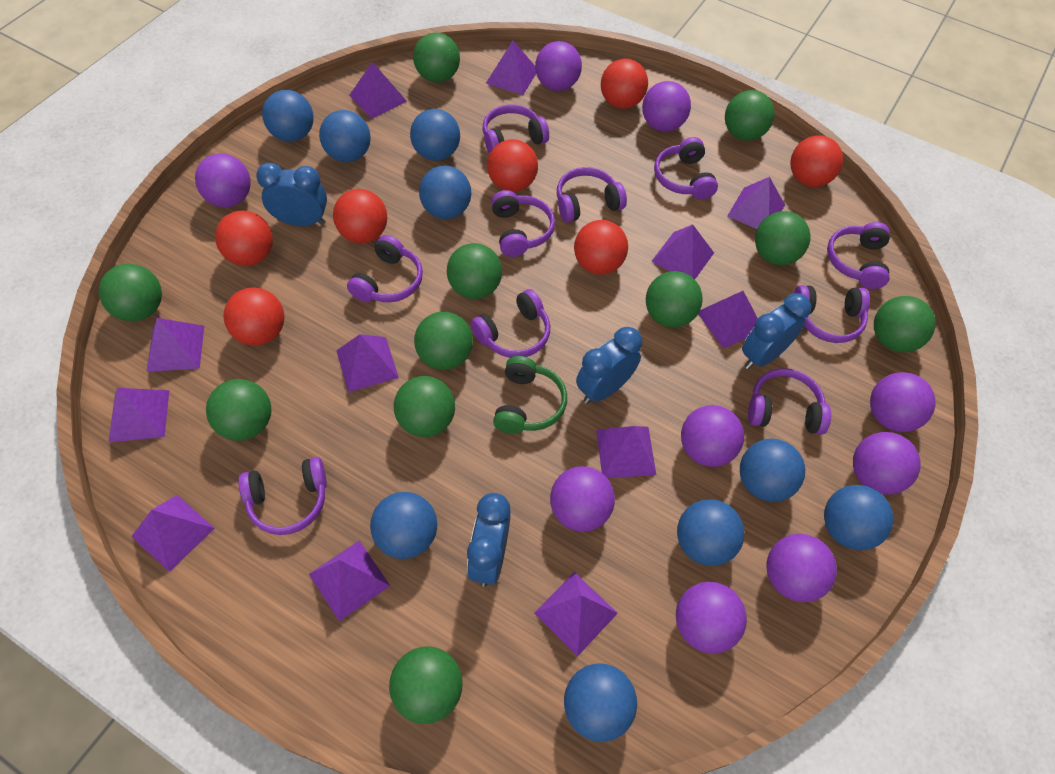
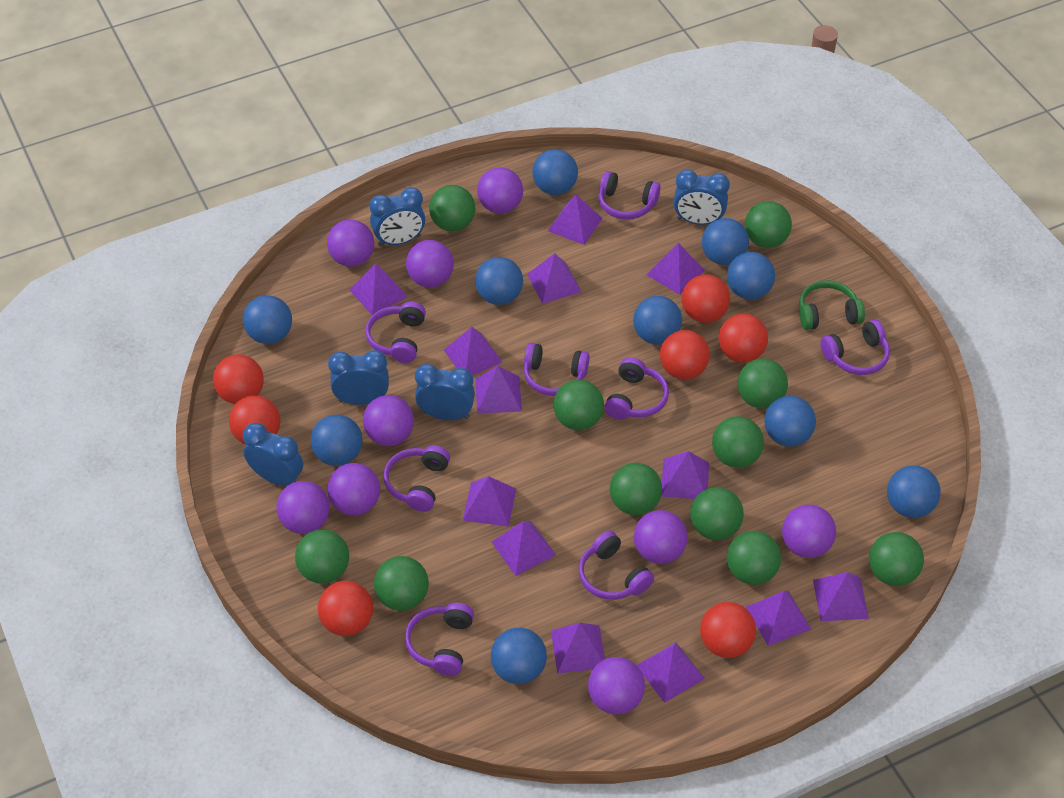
blue ball: 9 -> 10
blue clock: 4 -> 5
purple headphones: 10 -> 8
purple pyramid: 12 -> 13

